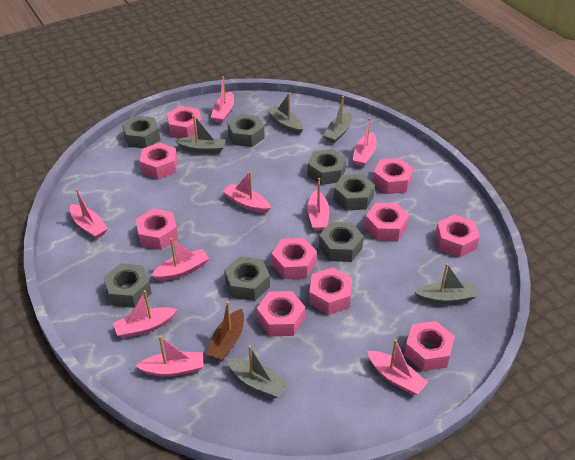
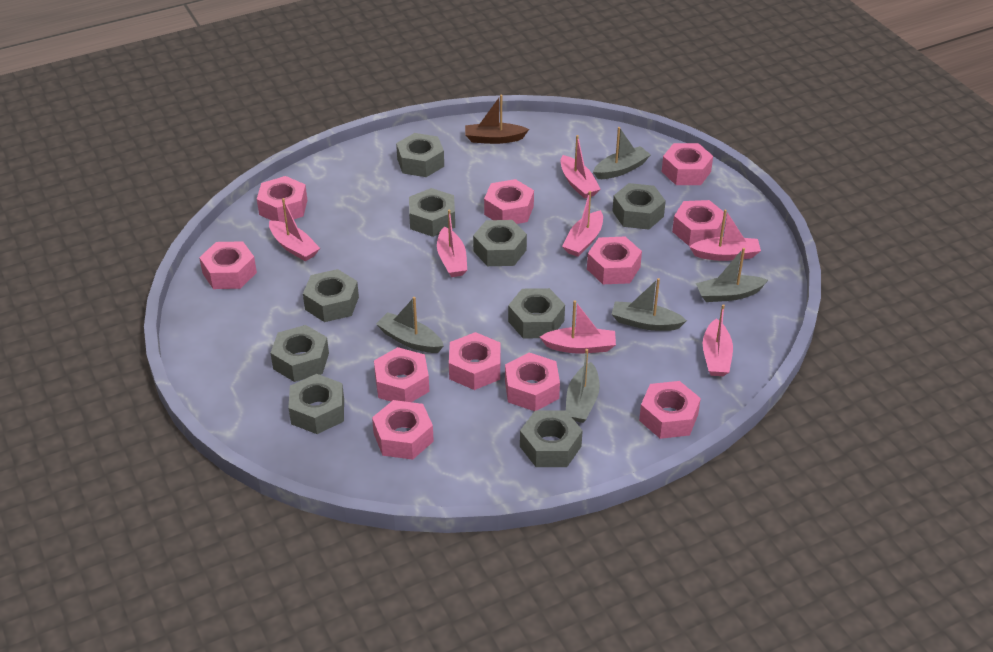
grey nut: 7 -> 9
pink boat: 9 -> 7
pink nut: 10 -> 11

